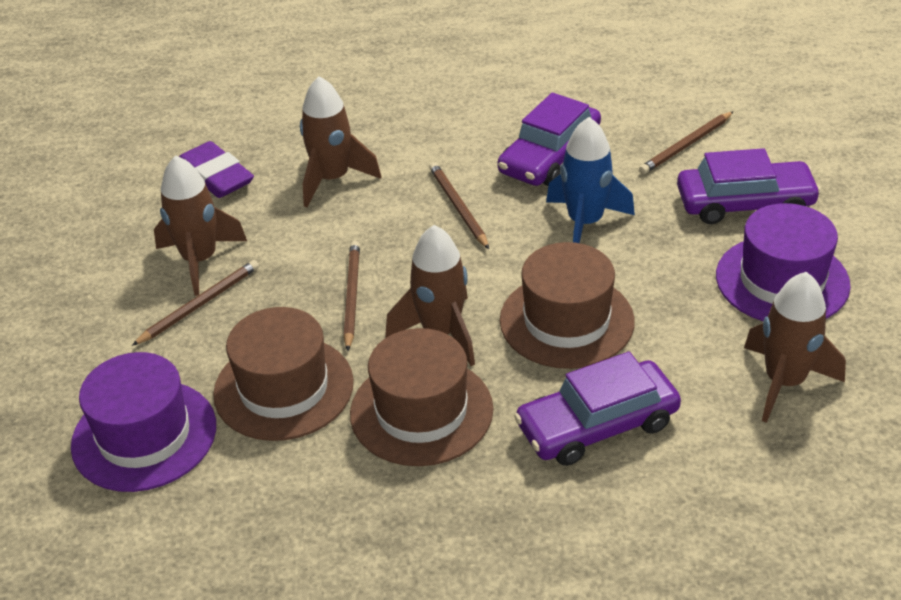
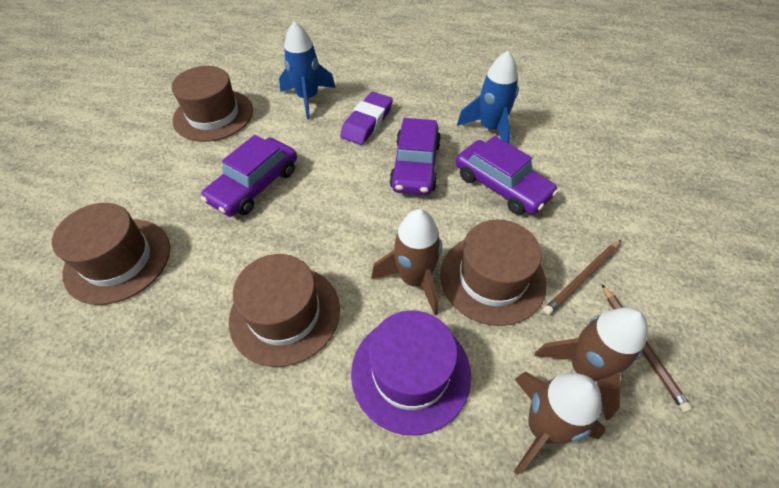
blue rocket: 1 -> 2
brown hat: 3 -> 4
brown pencil: 4 -> 2
brown rocket: 4 -> 3
purple hat: 2 -> 1

